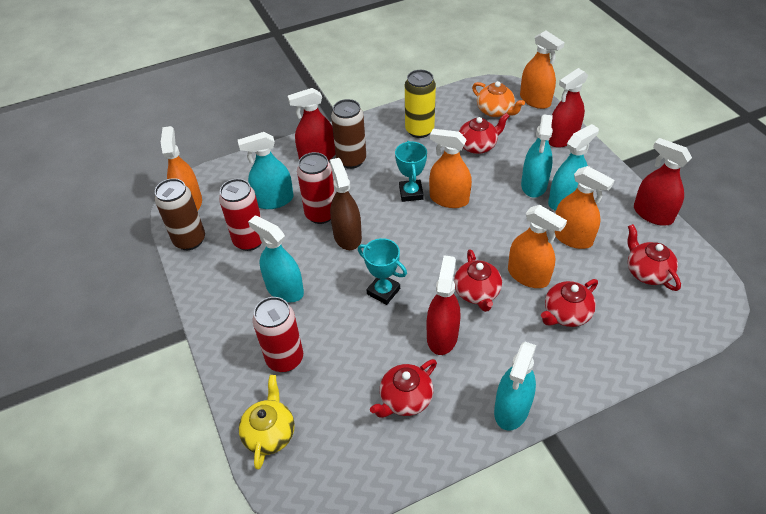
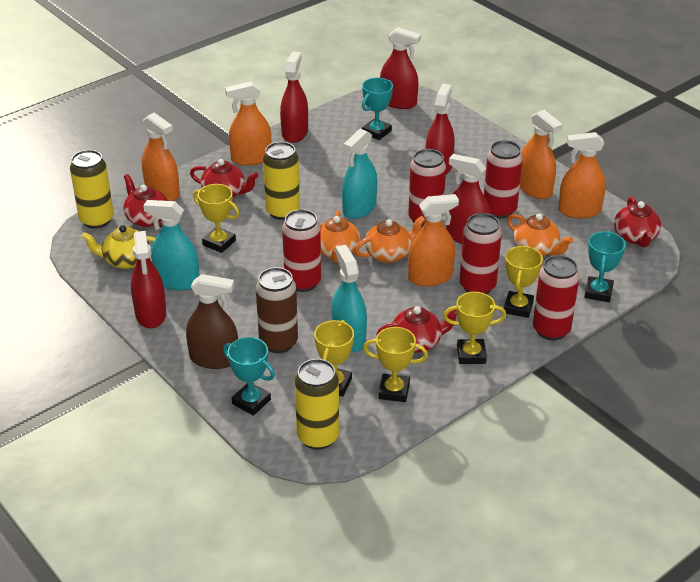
brown can: 2 -> 1
orange teapot: 1 -> 3
red can: 3 -> 5
red spray bottle: 4 -> 5
red teapot: 5 -> 4
turquoise spray bottle: 5 -> 3
turquoise trophy: 2 -> 3
yellow can: 1 -> 3
yellow trophy: 0 -> 5

